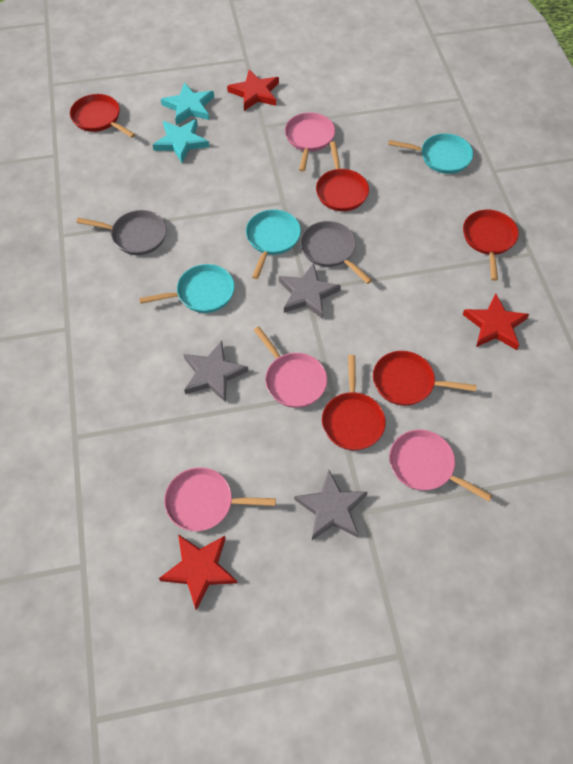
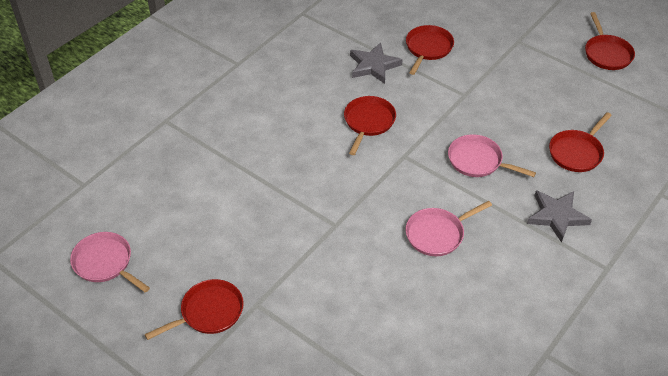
grey pan: 2 -> 0
grey star: 3 -> 2
pink pan: 4 -> 3
red star: 3 -> 0
turquoise pan: 3 -> 0
turquoise star: 2 -> 0

